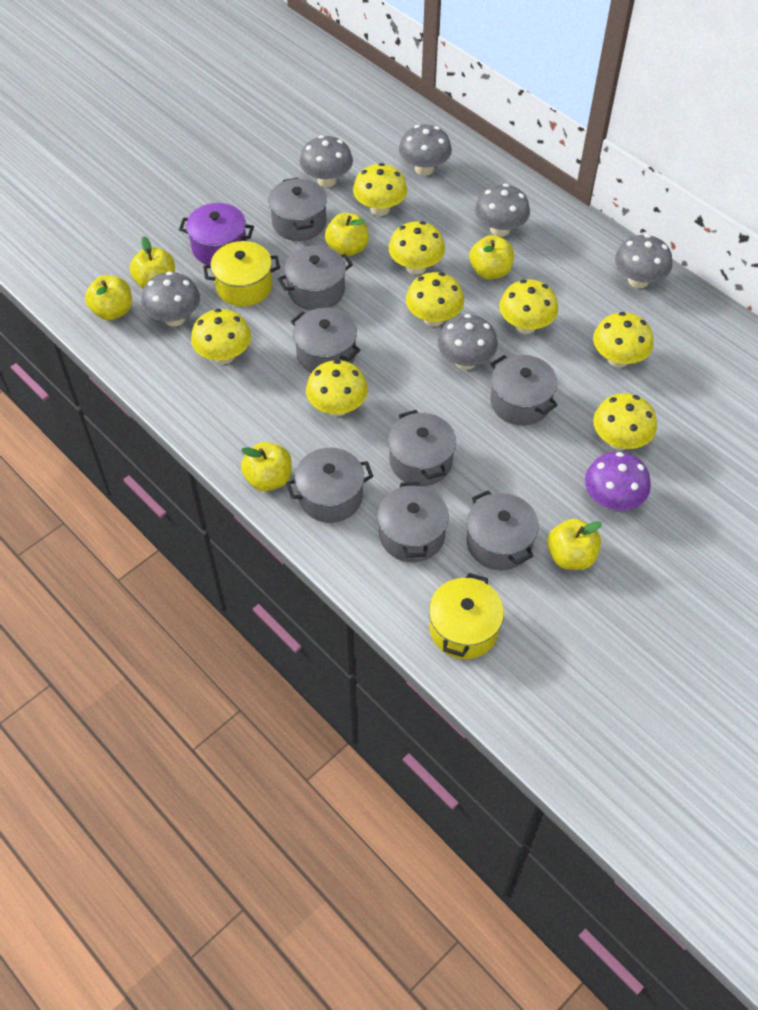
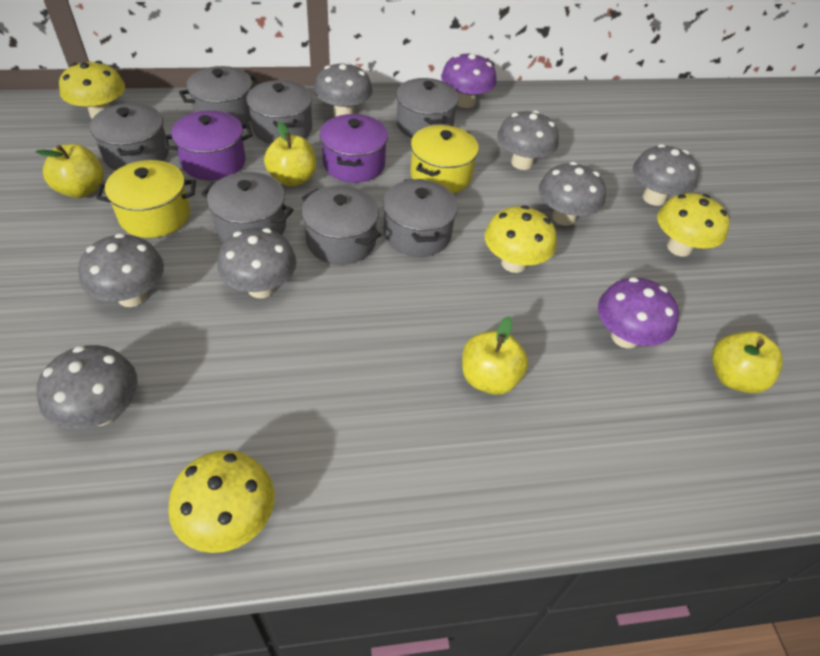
grey mushroom: 6 -> 7
grey pot: 8 -> 7
purple mushroom: 1 -> 2
purple pot: 1 -> 2
yellow apple: 6 -> 4
yellow mushroom: 8 -> 4

